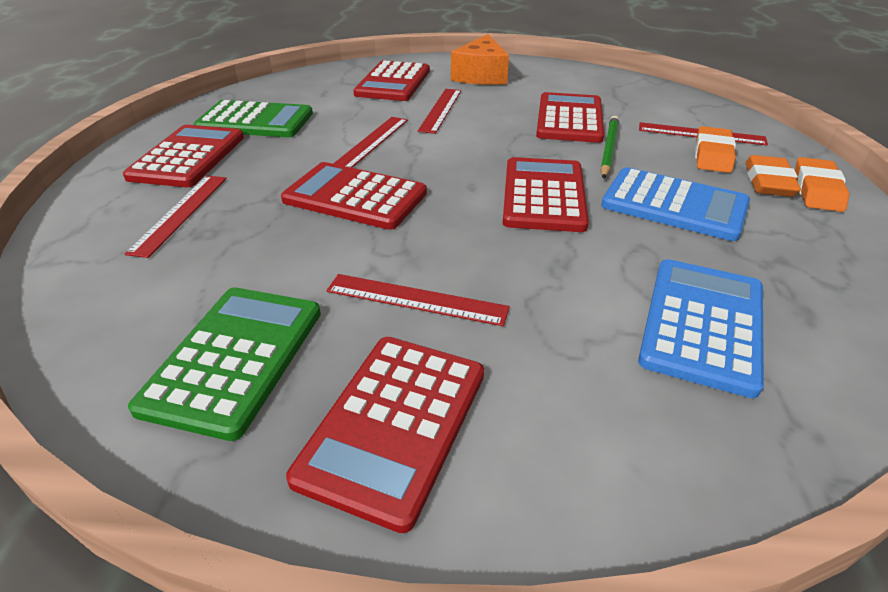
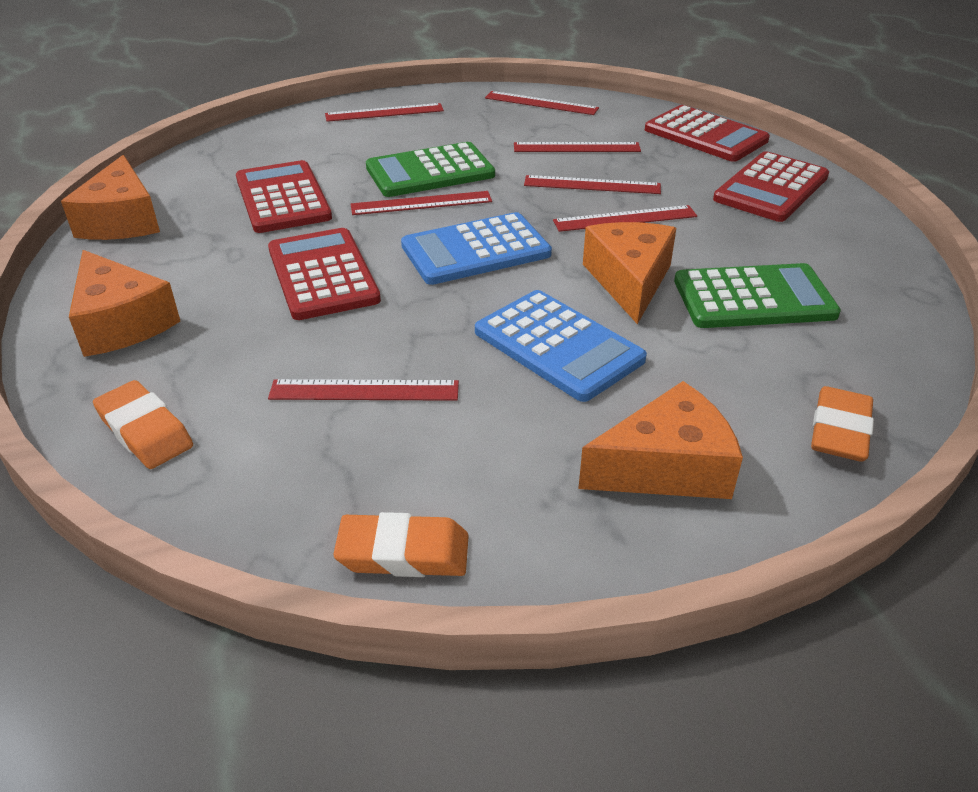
green pencil: 1 -> 0
orange cheese: 1 -> 4
red calculator: 6 -> 4
red ruler: 5 -> 7

